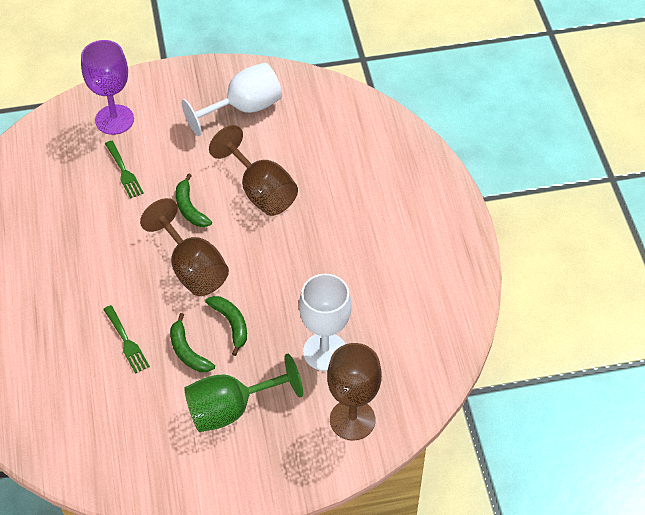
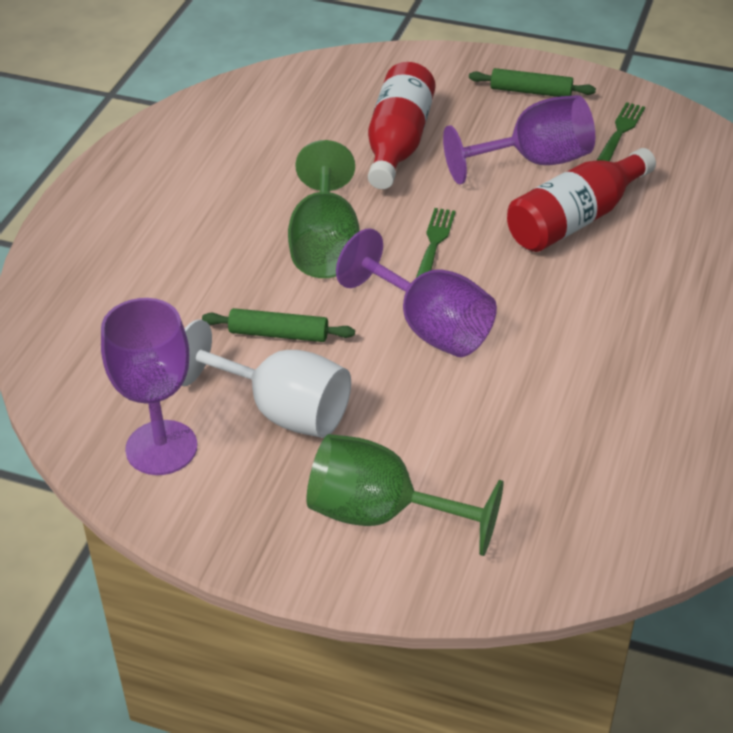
brown goblet: 3 -> 0
green banana: 3 -> 0
green goblet: 1 -> 2
green rolling pin: 0 -> 2
purple goblet: 1 -> 3
red bottle: 0 -> 2
white goblet: 2 -> 1

